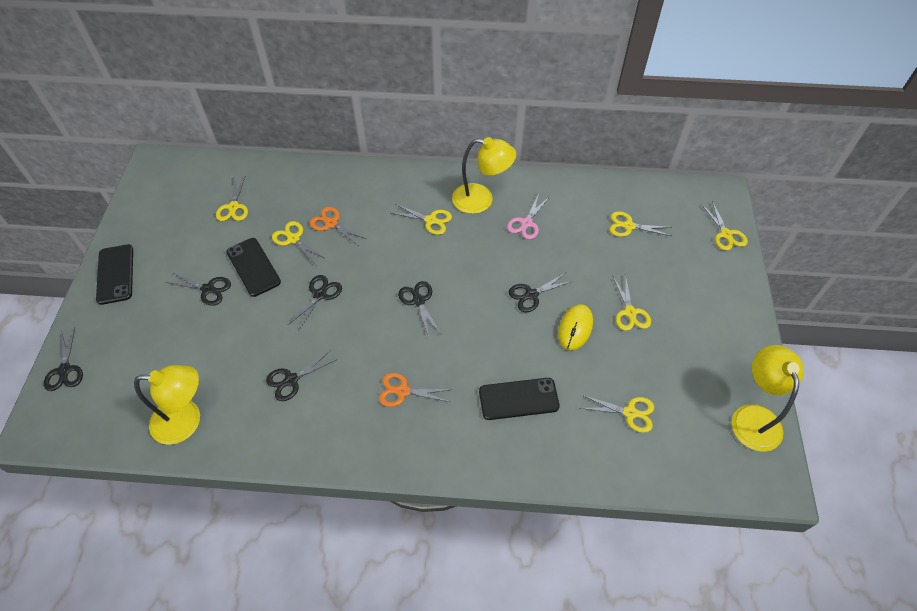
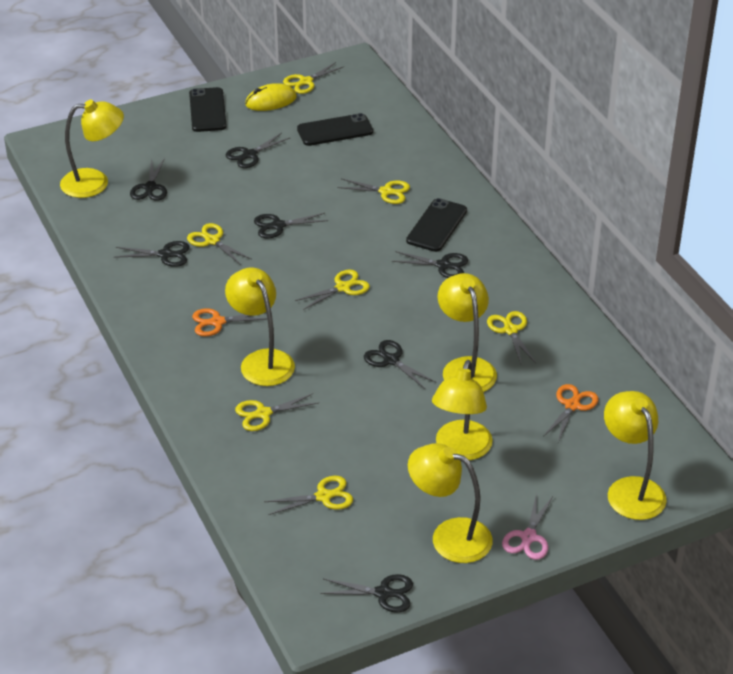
black scissors: 6 -> 7
yellow lamp: 3 -> 6

